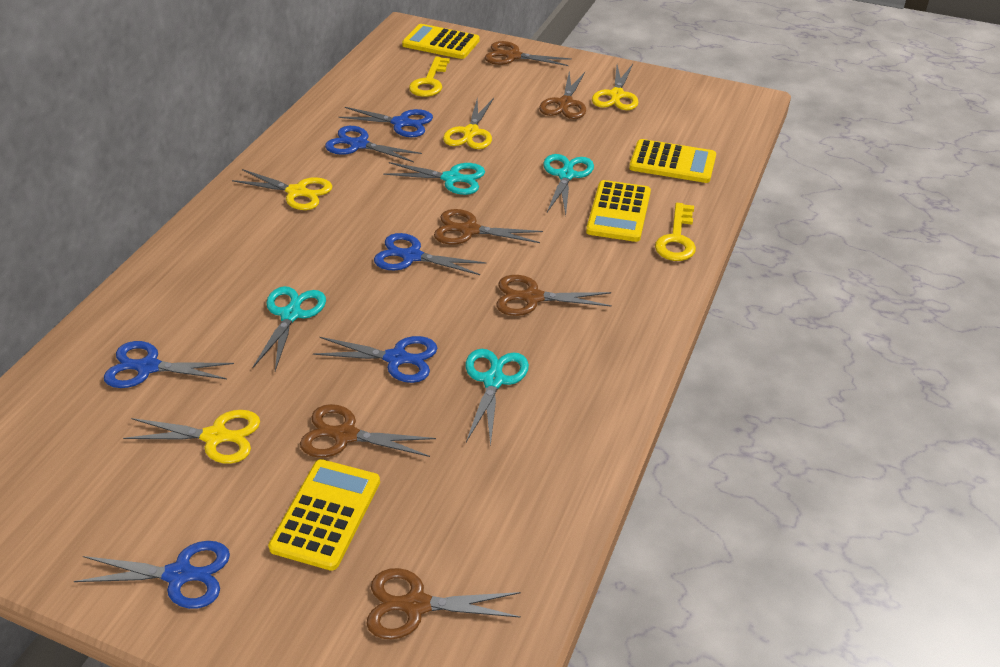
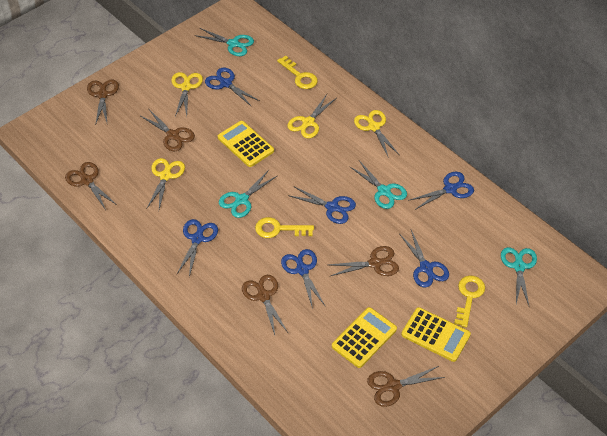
yellow calculator: 4 -> 3
yellow key: 2 -> 3

